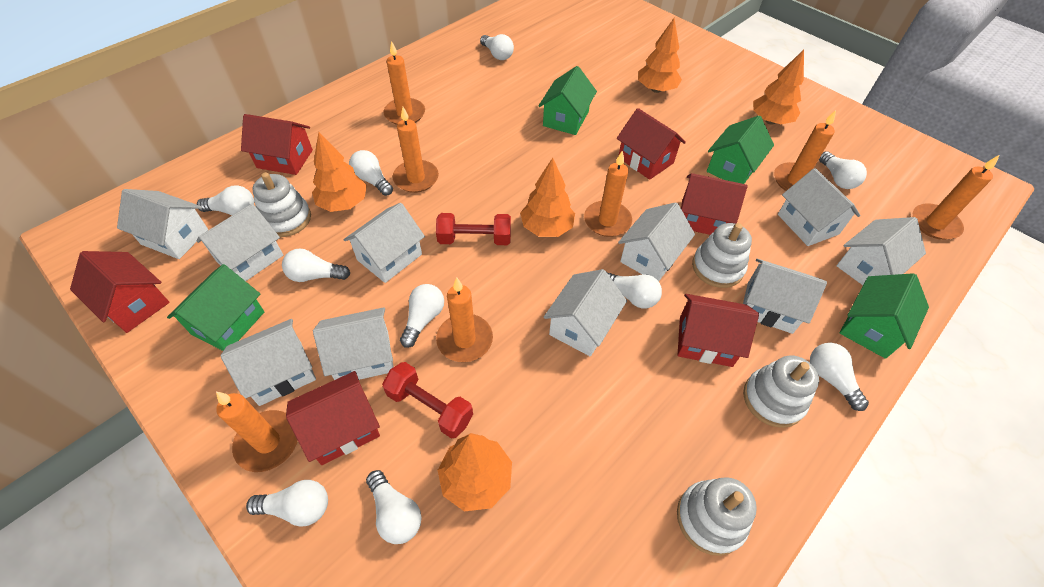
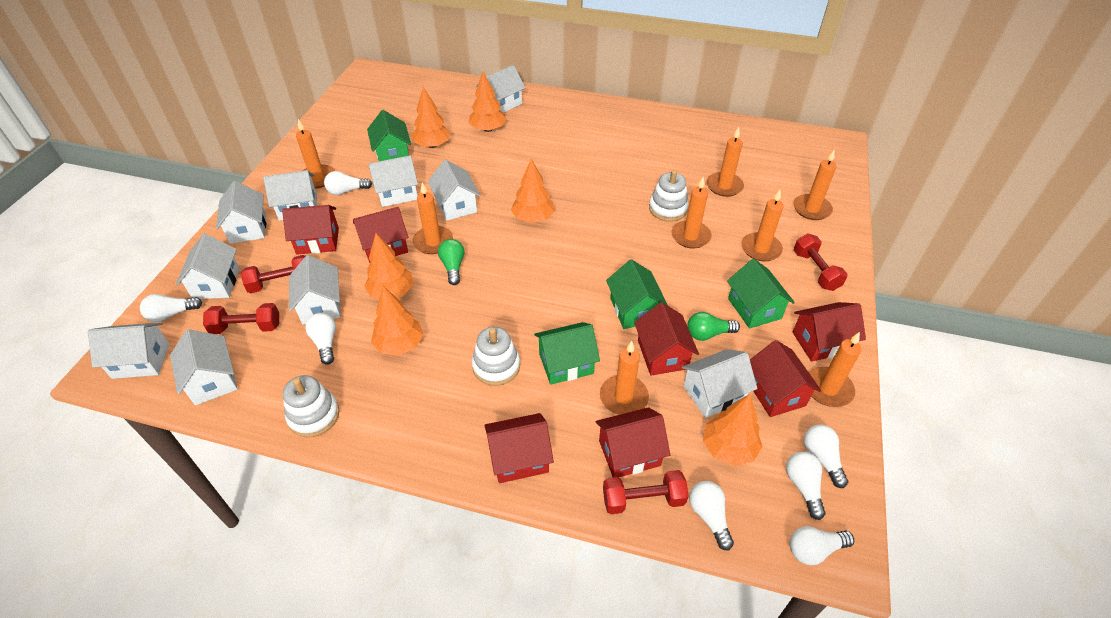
green light bulb: 0 -> 2
orange candle: 7 -> 8
orange tree: 5 -> 6
red dumbbell: 2 -> 4
red house: 6 -> 7
white light bulb: 10 -> 7
white stacking toy: 4 -> 3

